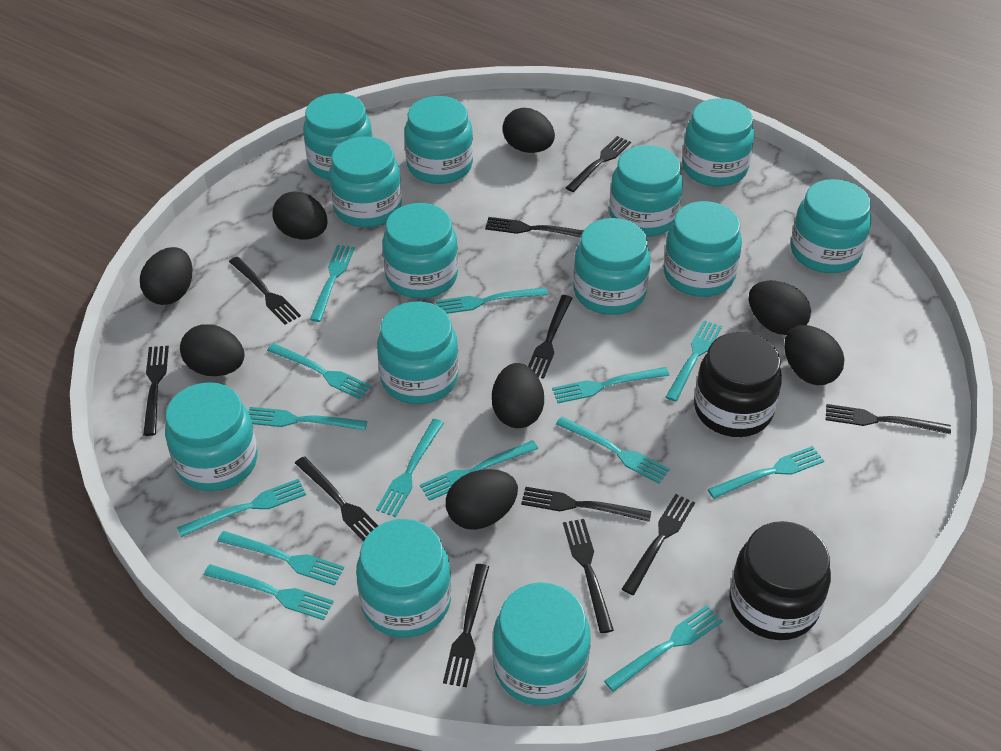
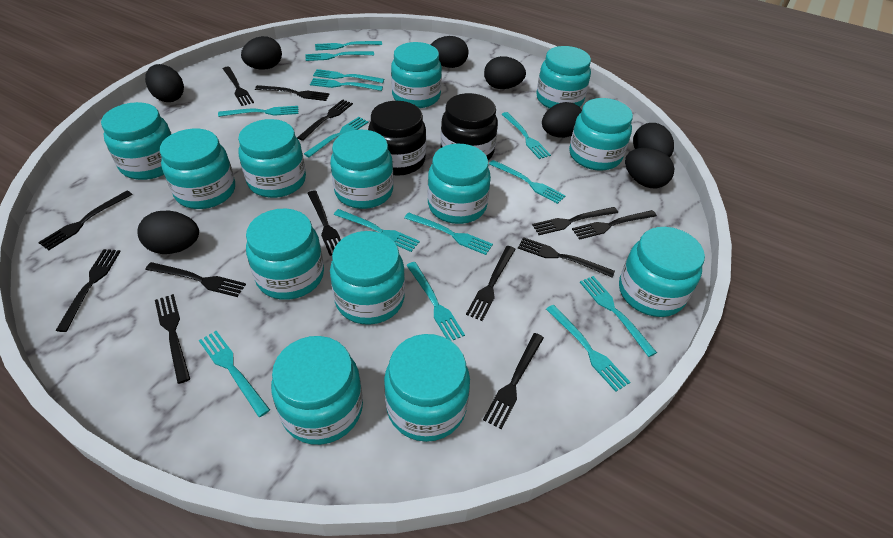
black fork: 11 -> 13

